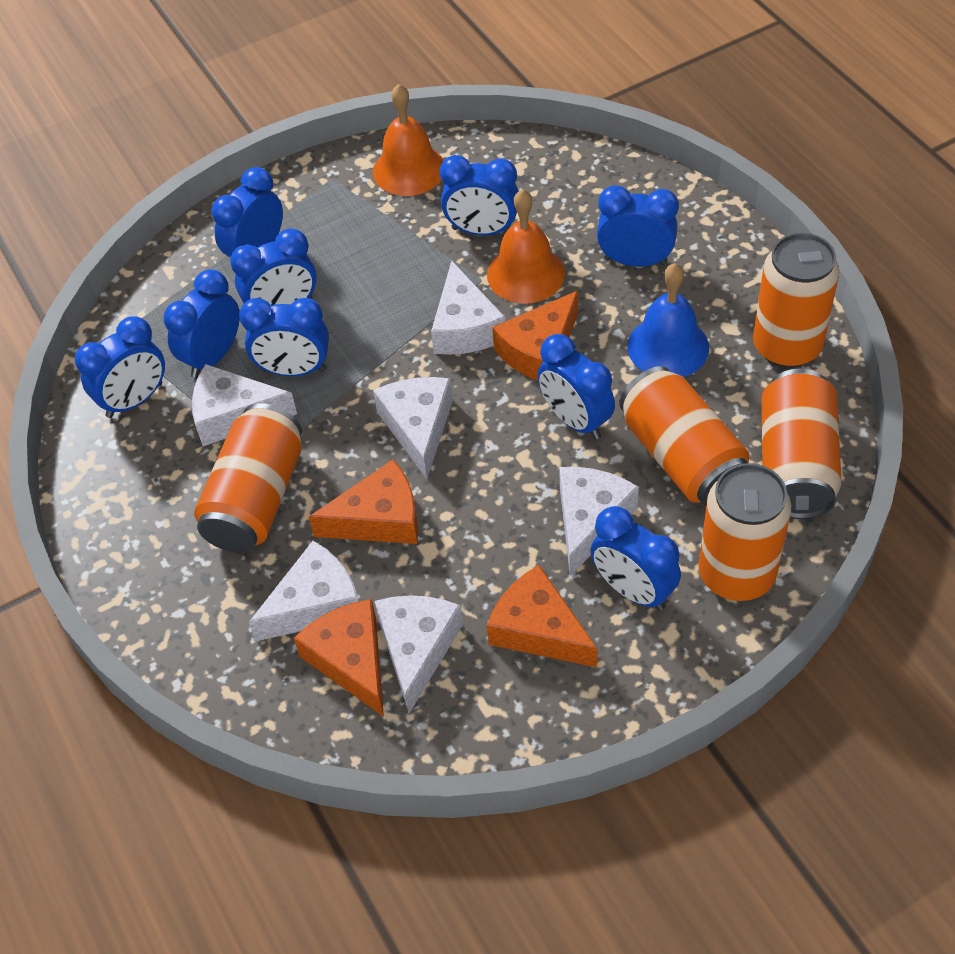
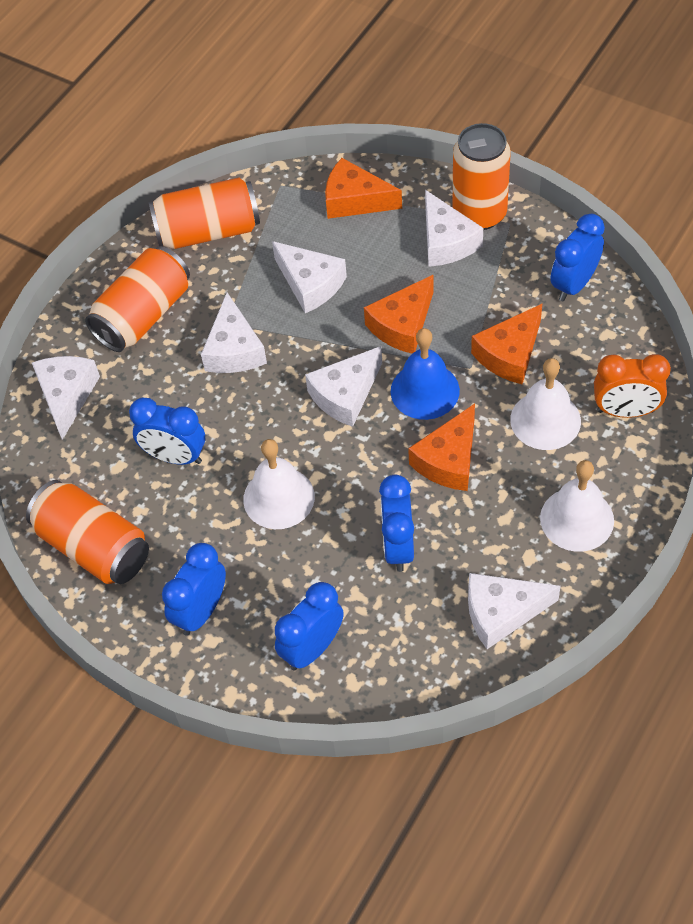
blue clock: 9 -> 5
orange bell: 2 -> 0
orange can: 5 -> 4
orange clock: 0 -> 1
white bell: 0 -> 3

